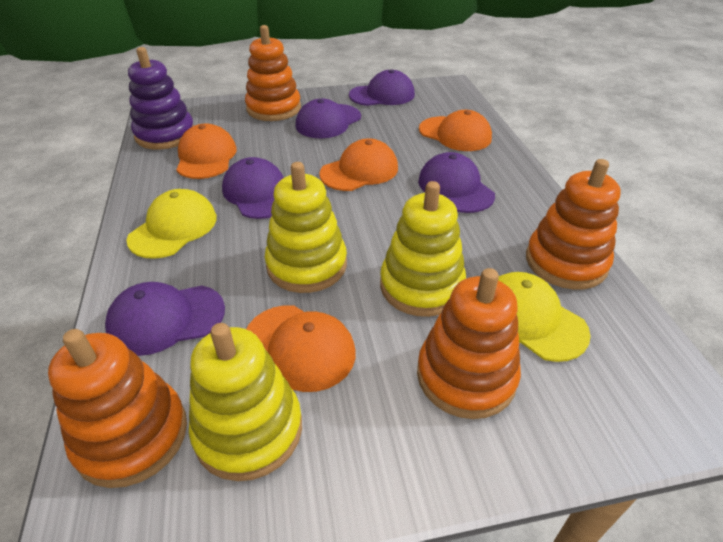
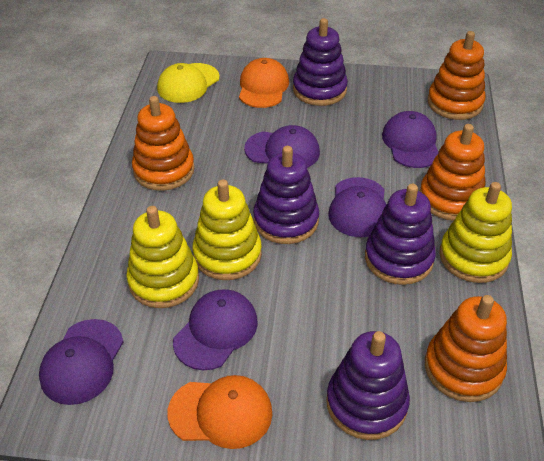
orange cap: 4 -> 2
purple stacking toy: 1 -> 4
yellow cap: 2 -> 1

